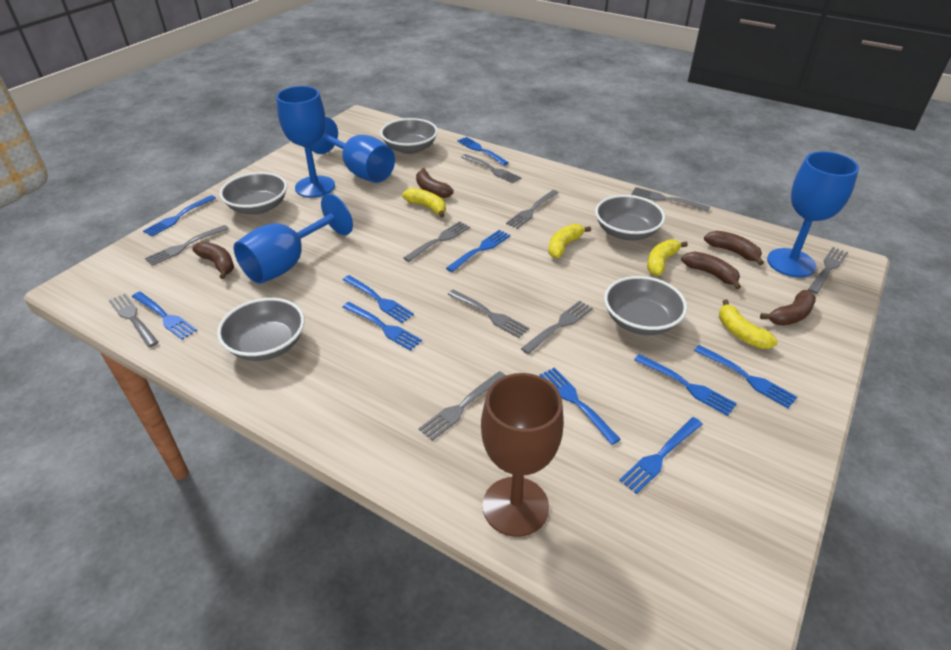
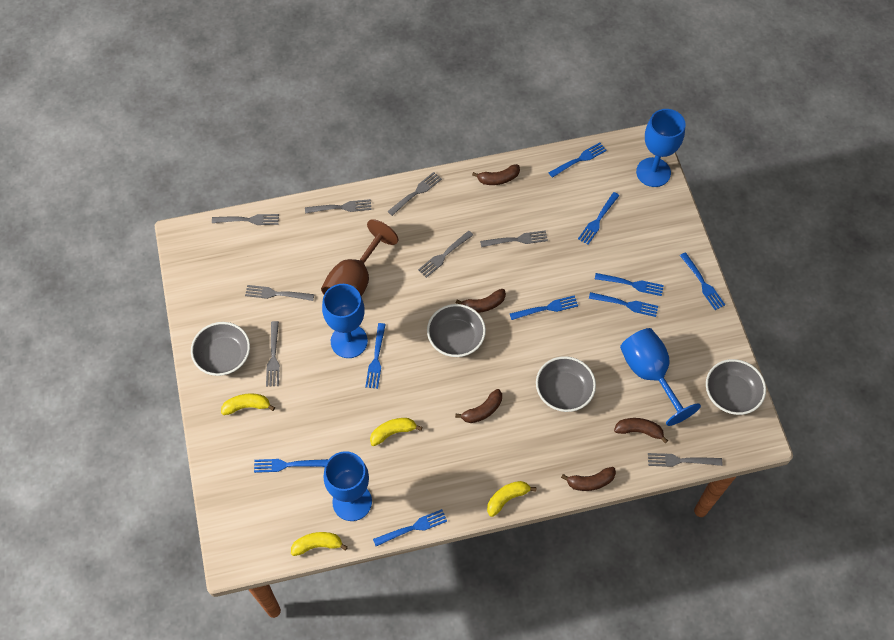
blue fork: 10 -> 9
grey bowl: 5 -> 4
grey fork: 10 -> 8

